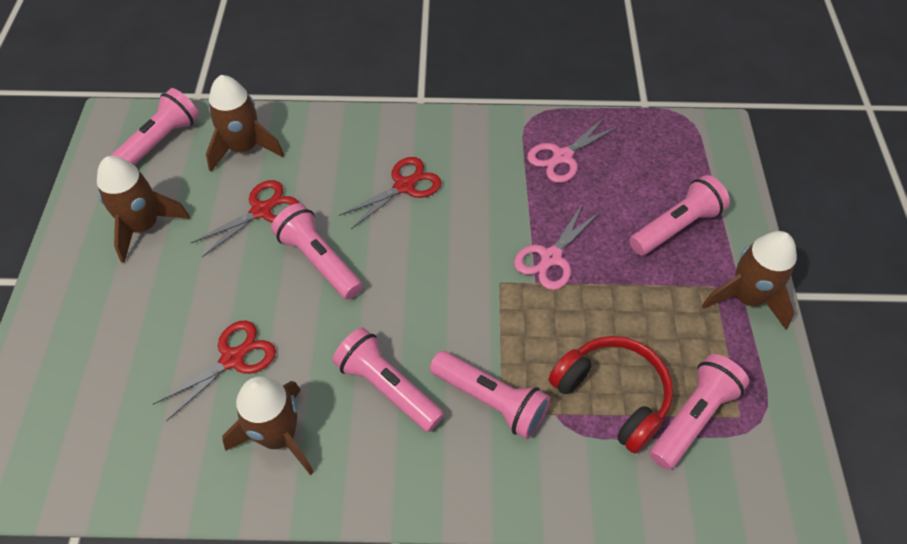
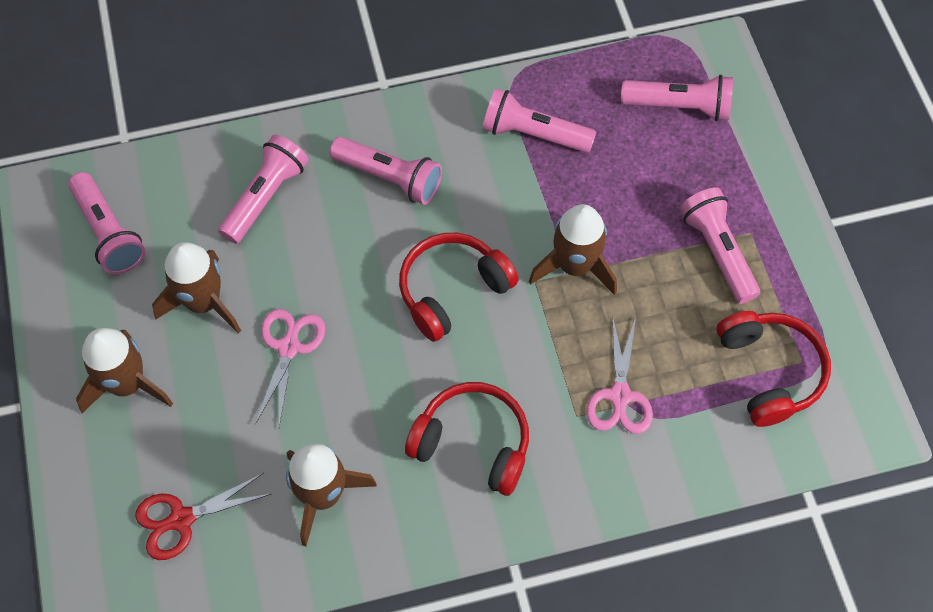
red headphones: 1 -> 3
red scissors: 3 -> 1

